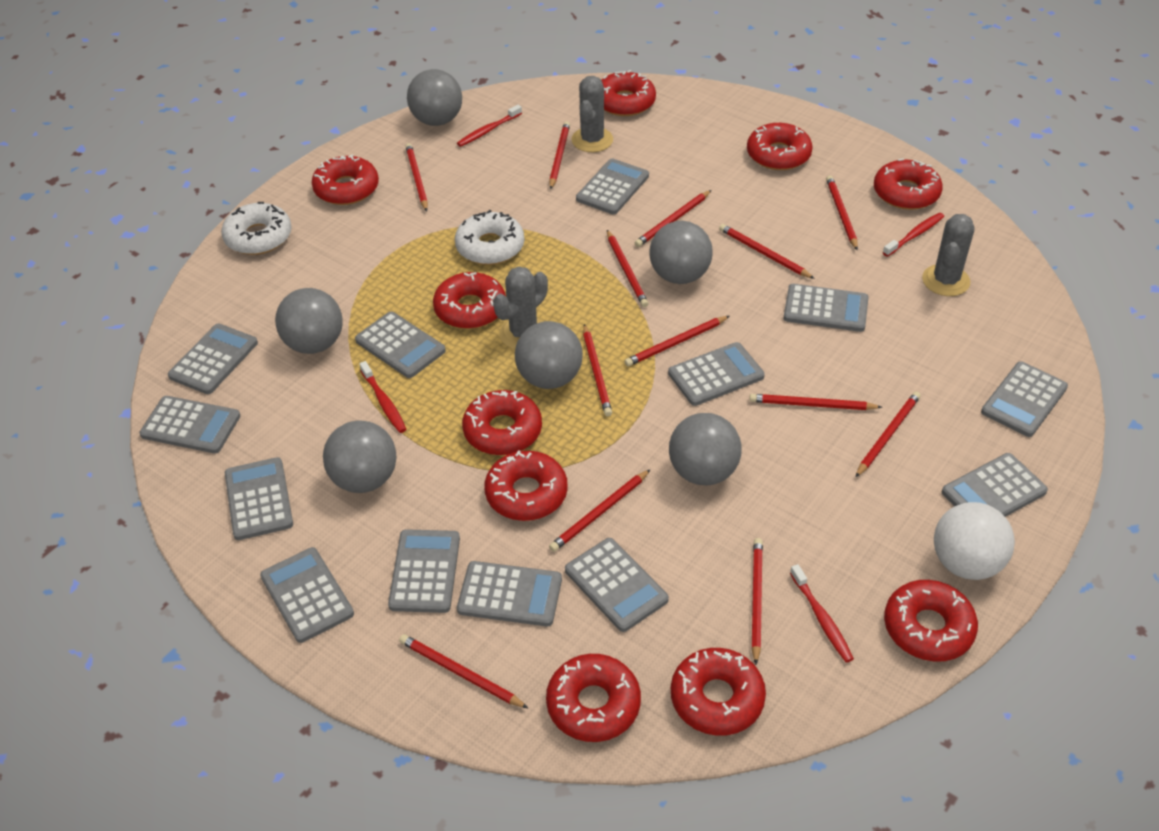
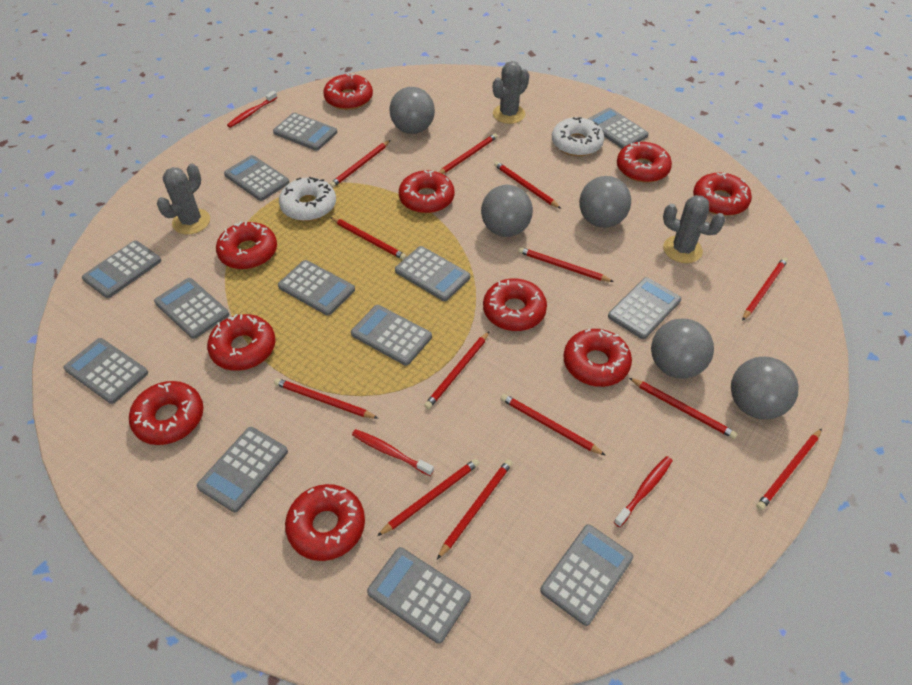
grey ball: 6 -> 5
red toothbrush: 4 -> 3
white ball: 1 -> 0

